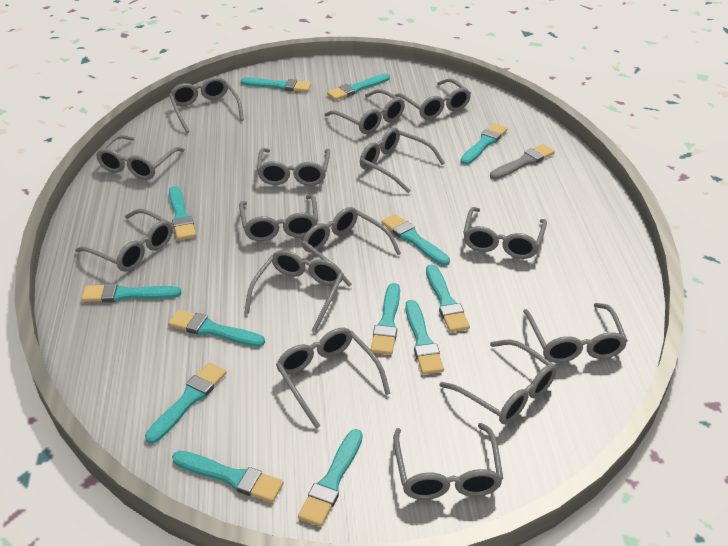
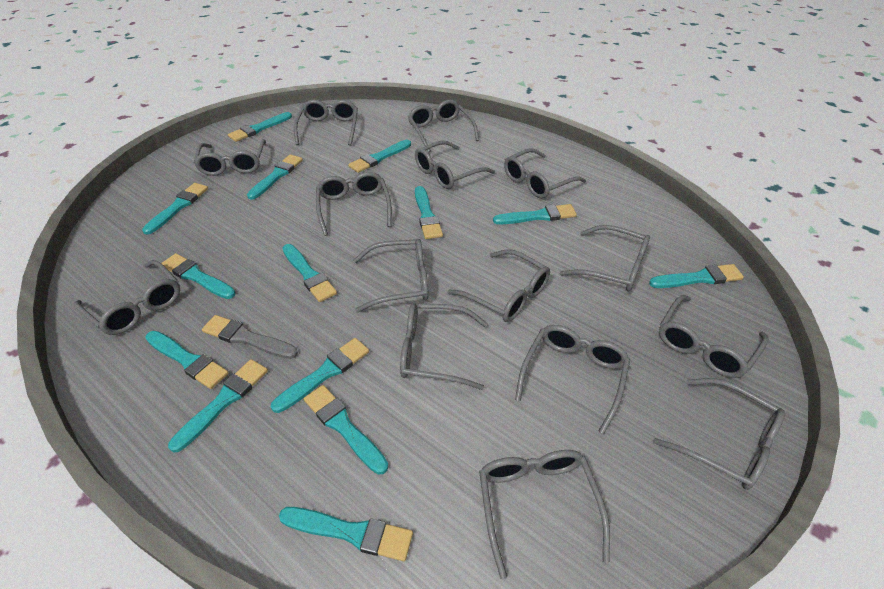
turquoise brush: 13 -> 14

